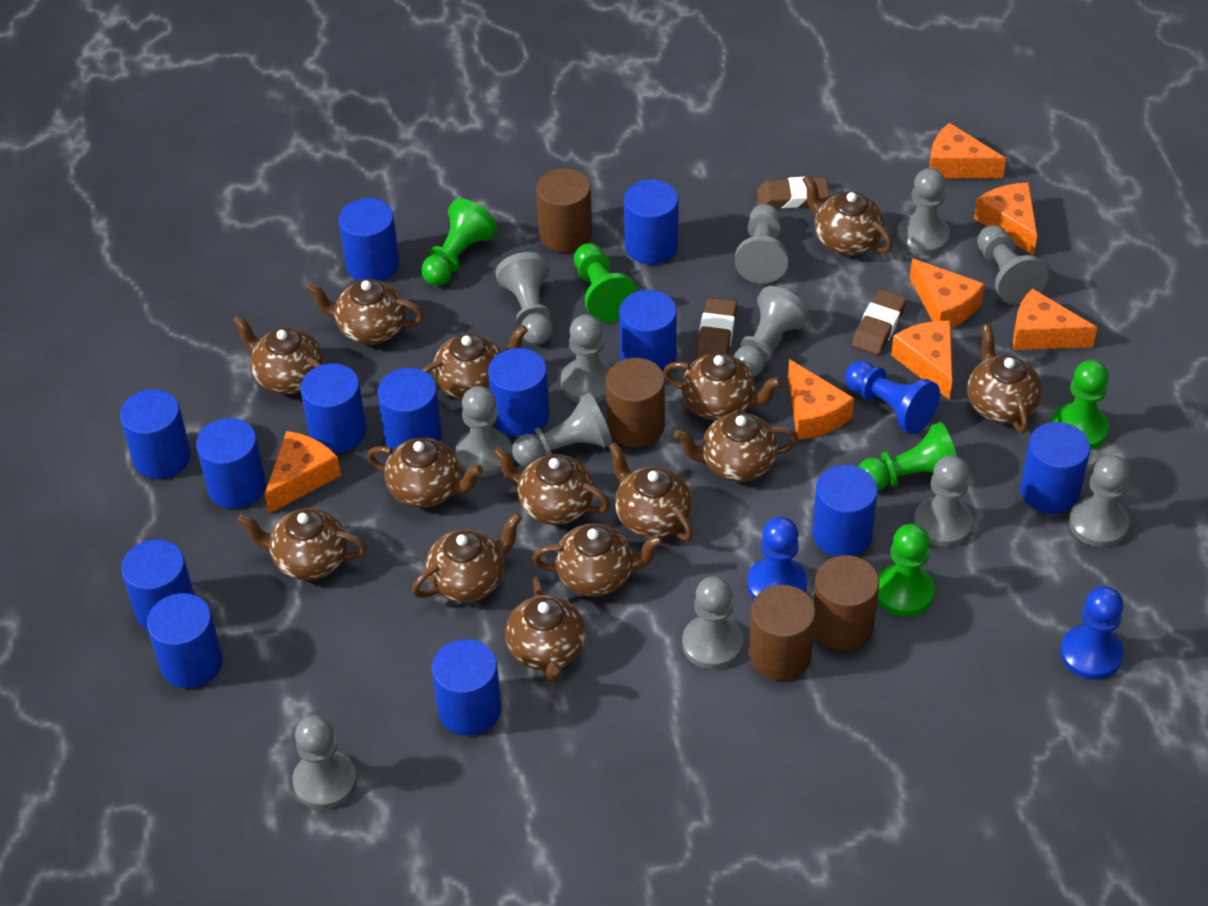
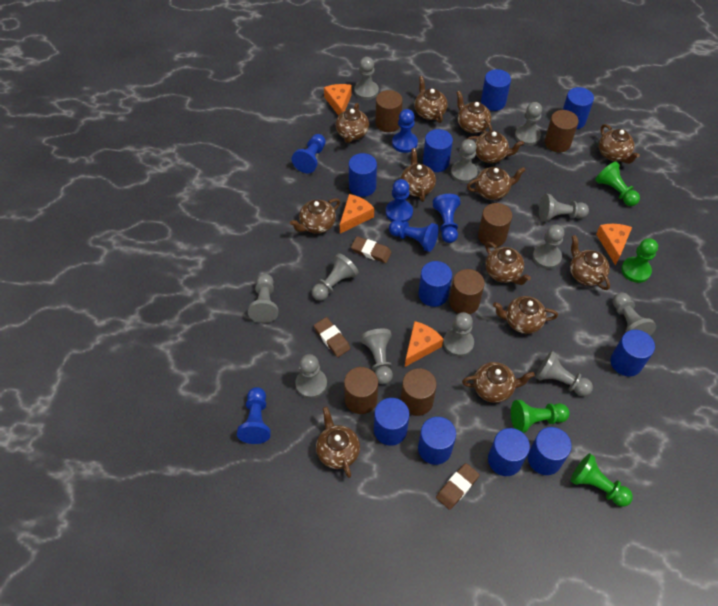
blue cylinder: 13 -> 10
blue pawn: 3 -> 6
brown cylinder: 4 -> 6
brown teapot: 14 -> 13
green pawn: 5 -> 4
orange cheese: 7 -> 4

